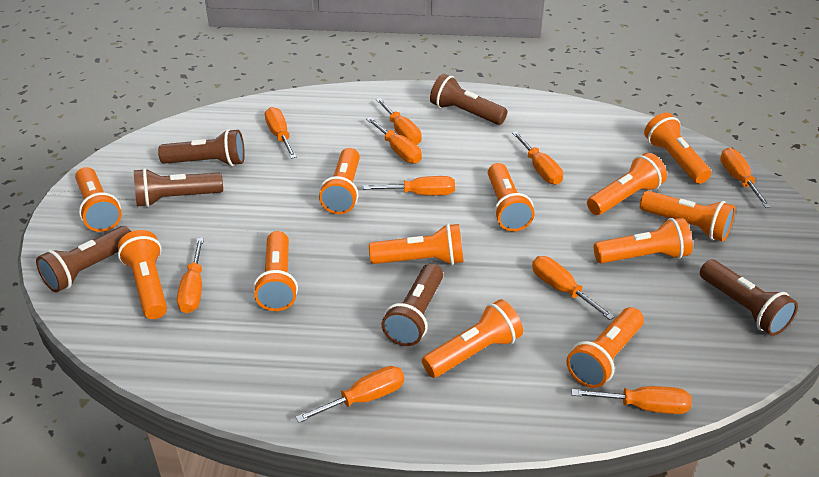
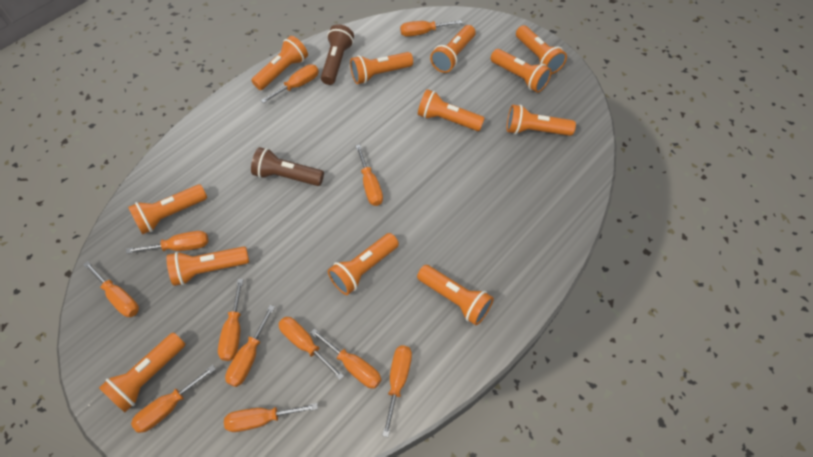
brown flashlight: 6 -> 2
orange screwdriver: 10 -> 12

